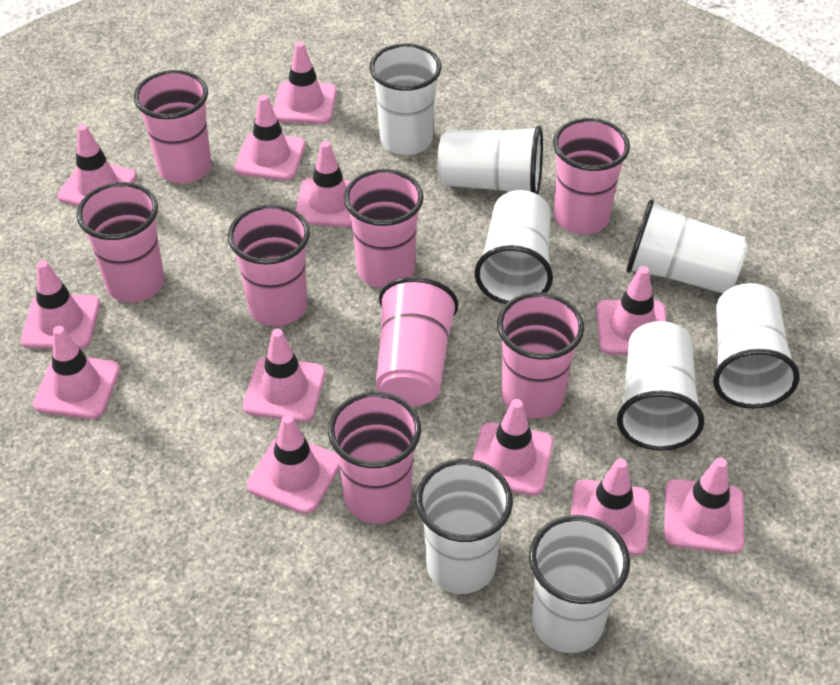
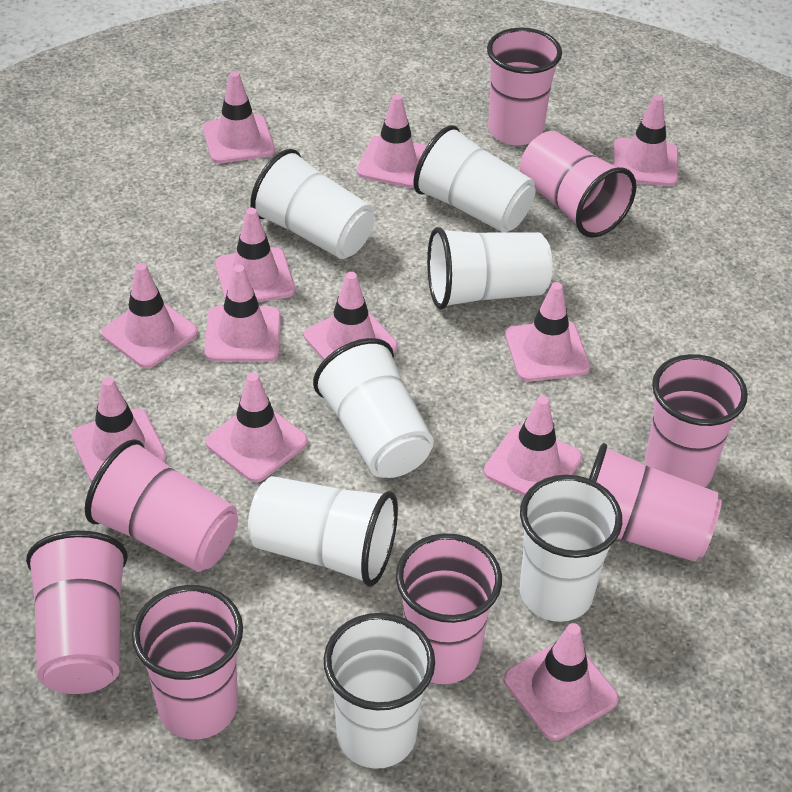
white cup: 8 -> 7

